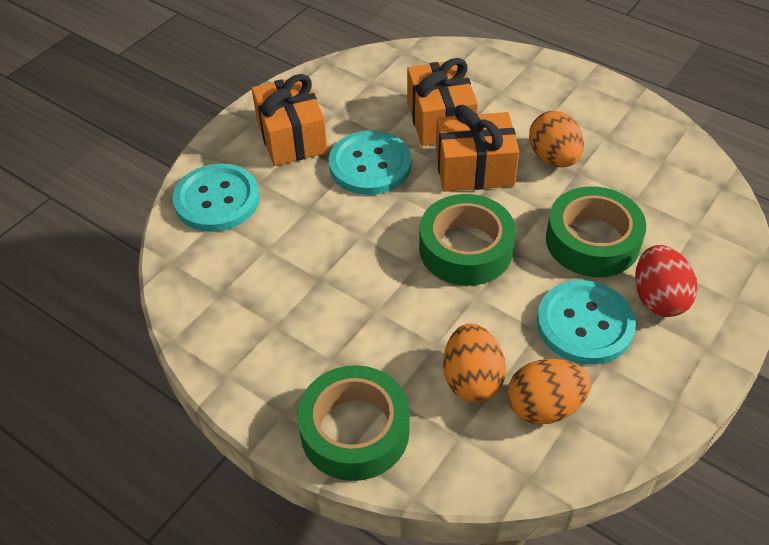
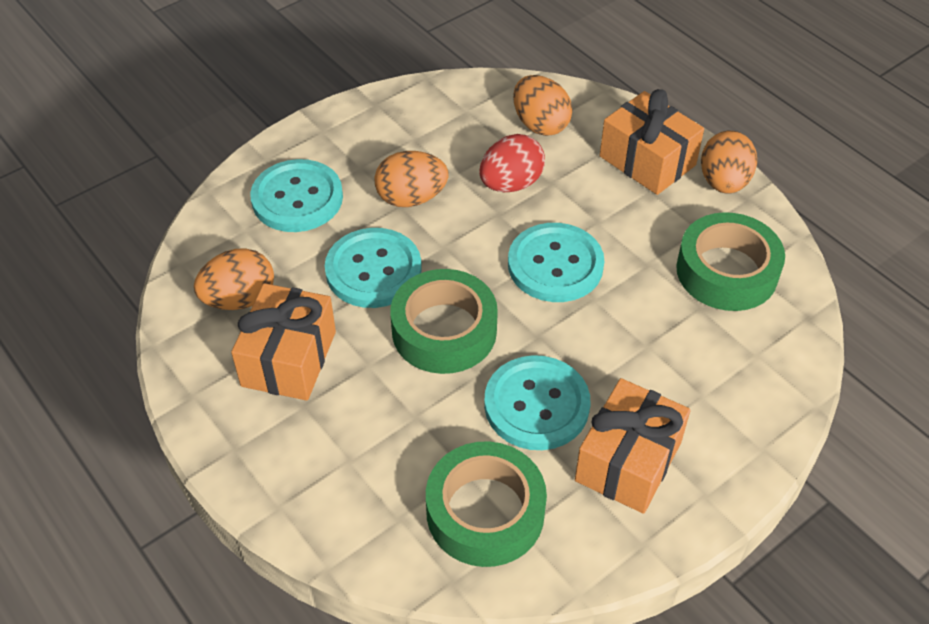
orange egg: 3 -> 4
turquoise button: 3 -> 4

